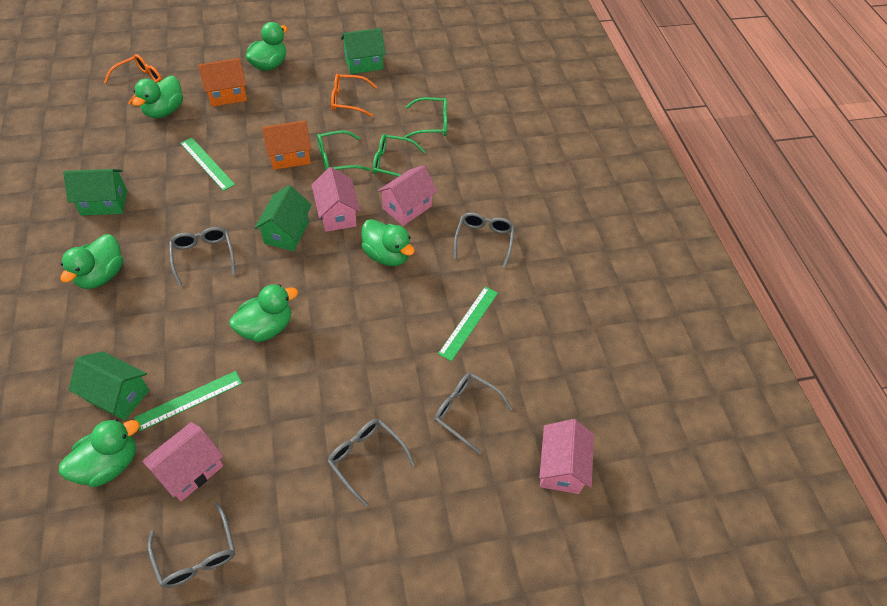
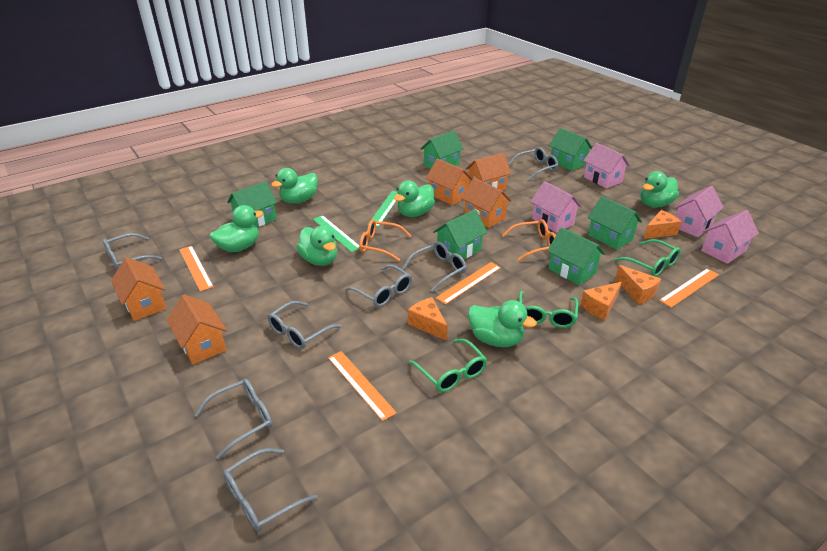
green house: 4 -> 6
green ruler: 3 -> 2
grey glasses: 5 -> 7
orange cheese: 0 -> 4
orange house: 2 -> 5
orange ruler: 0 -> 4

